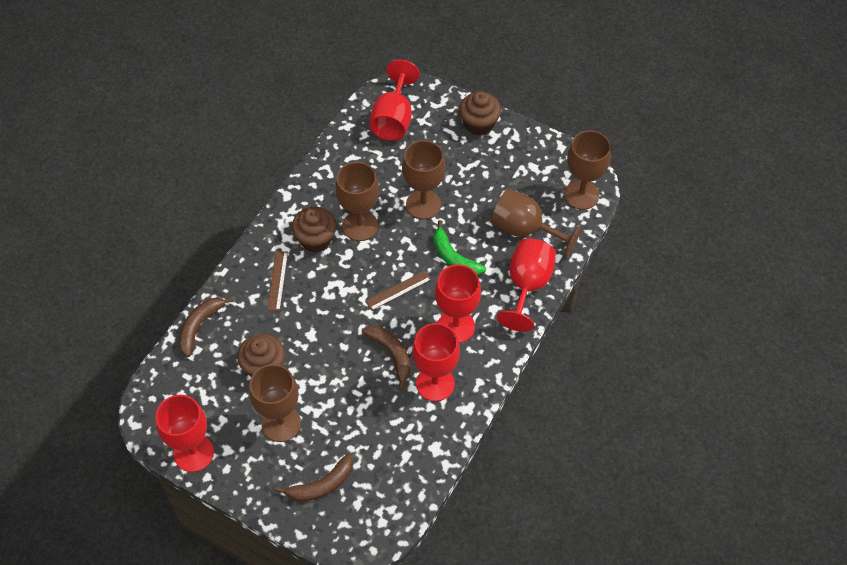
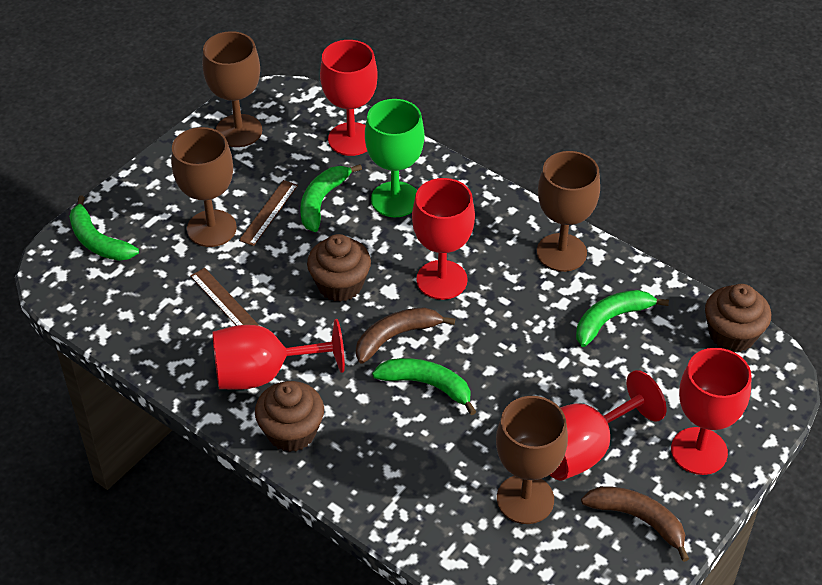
brown banana: 3 -> 2
brown goblet: 5 -> 4
green banana: 1 -> 4
green goblet: 0 -> 1

